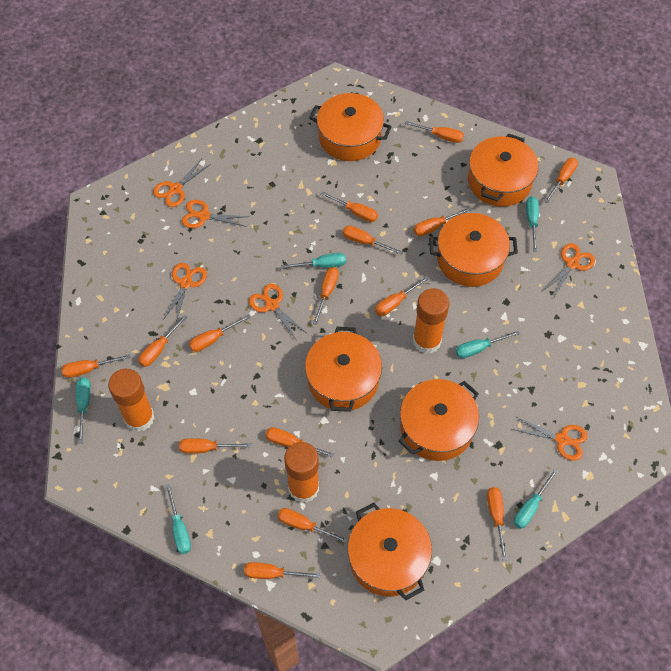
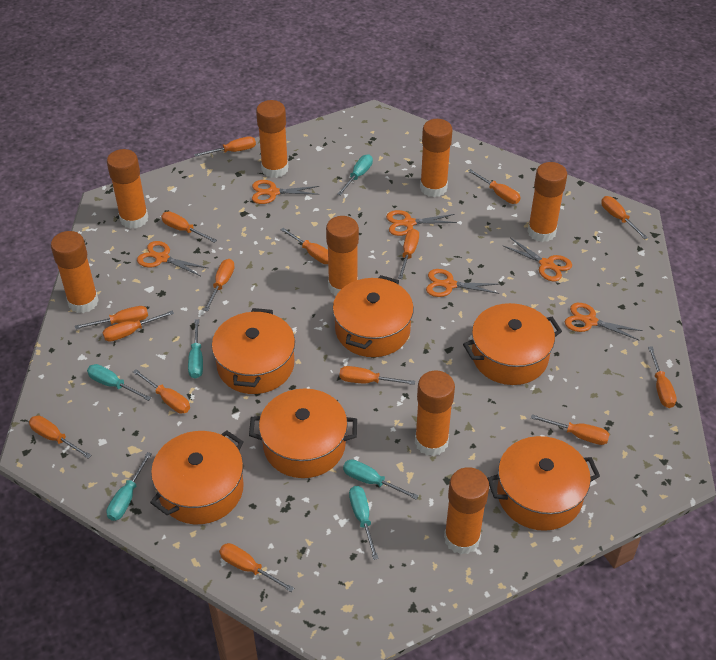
orange glue stick: 3 -> 8

